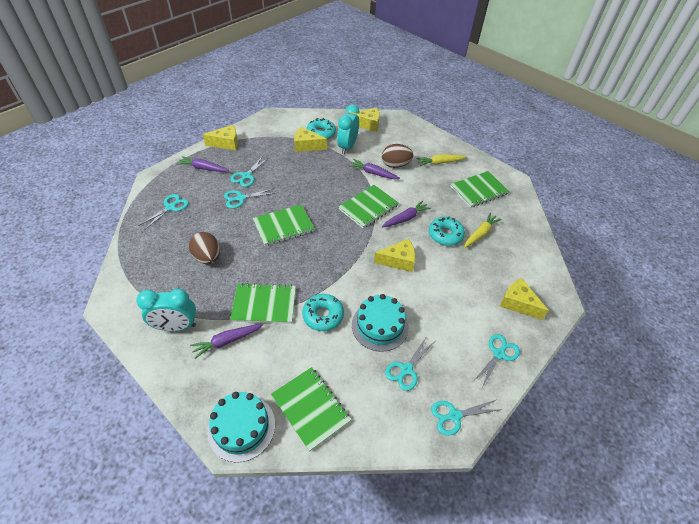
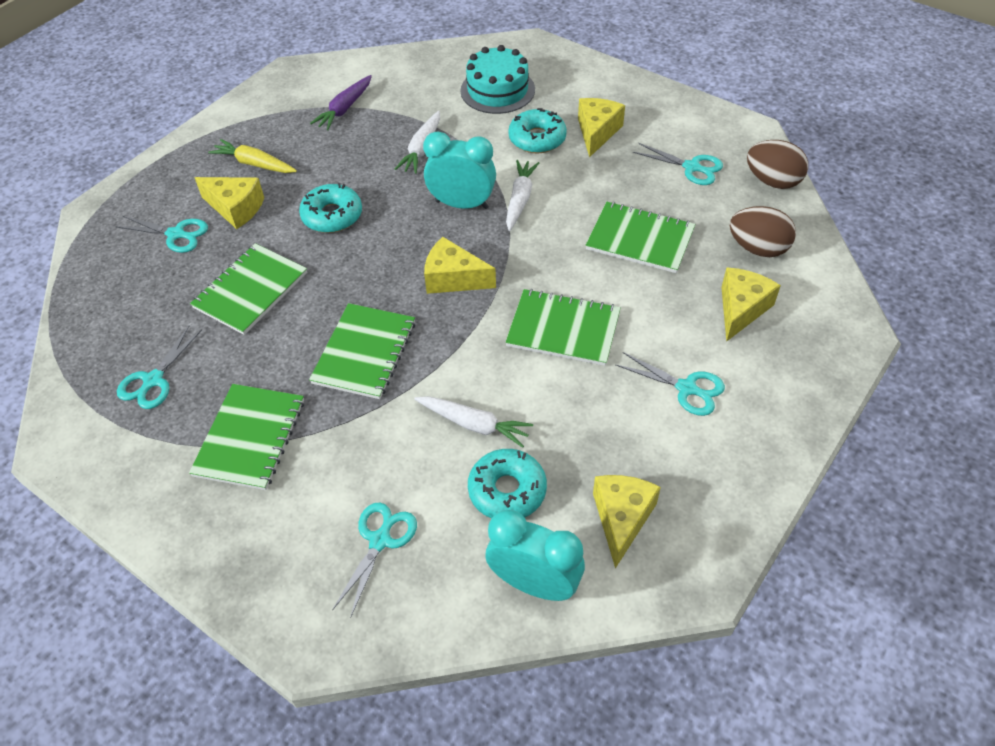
purple carrot: 4 -> 1
turquoise cake: 2 -> 1
turquoise scissors: 6 -> 5
white carrot: 0 -> 3
yellow carrot: 2 -> 1

